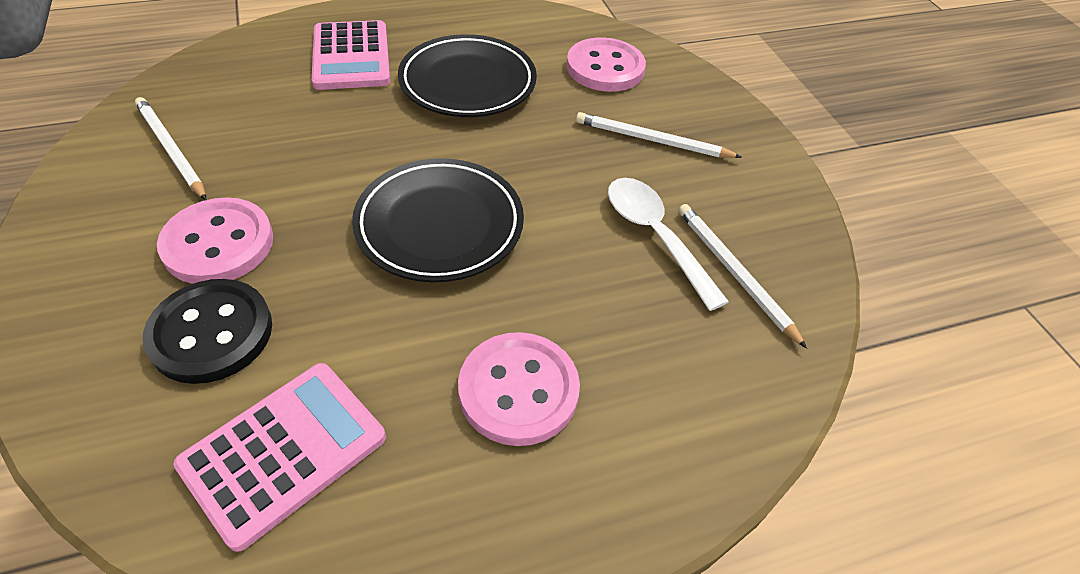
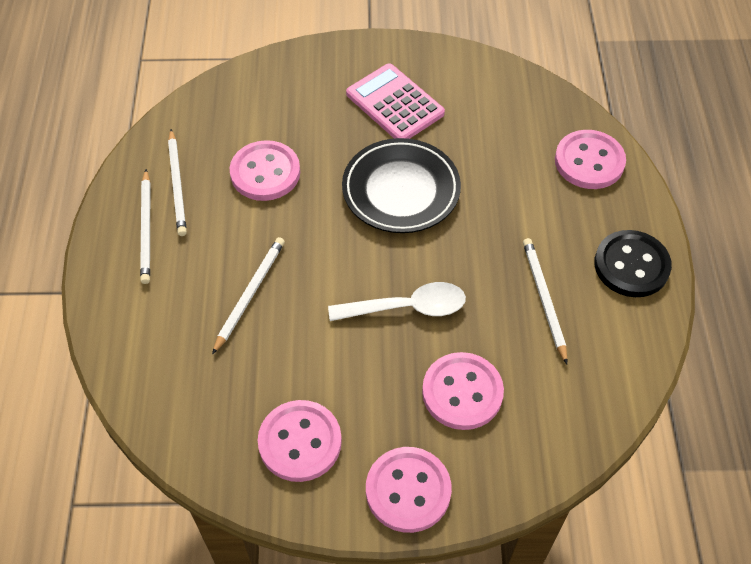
black plate: 2 -> 1
pink button: 3 -> 5
pink calculator: 2 -> 1
white pencil: 3 -> 4

